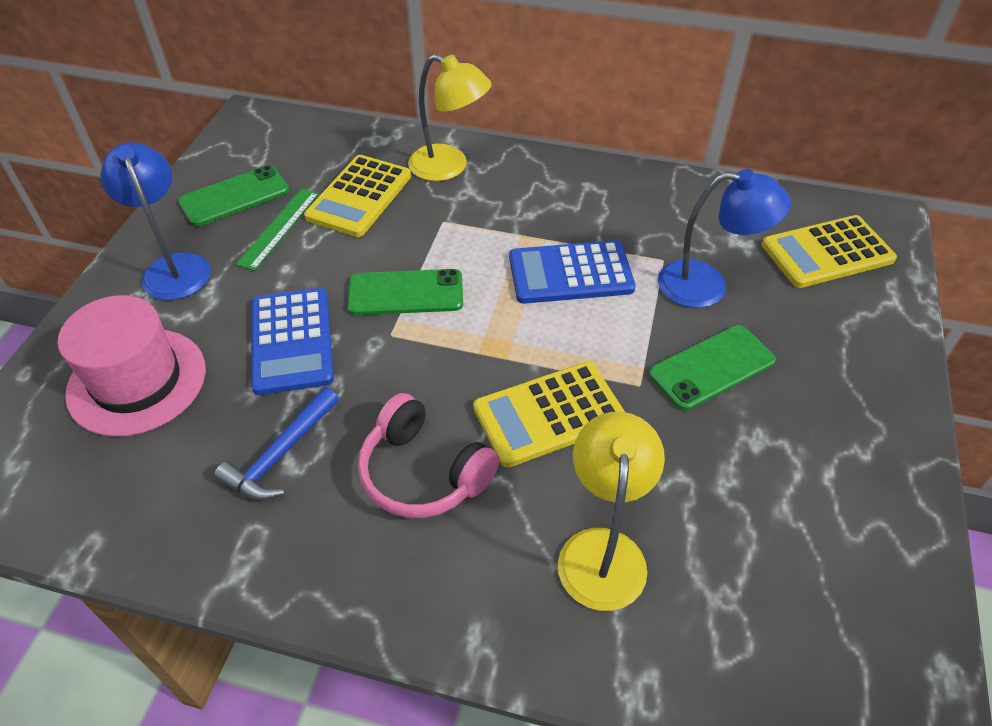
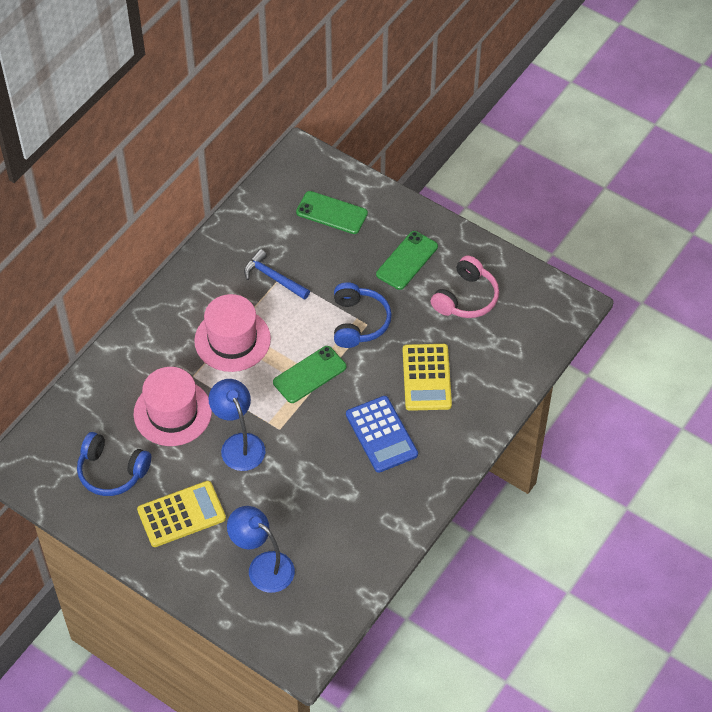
blue calculator: 2 -> 1
blue headphones: 0 -> 2
green ruler: 1 -> 0
pink hat: 1 -> 2
yellow calculator: 3 -> 2
yellow lamp: 2 -> 0

